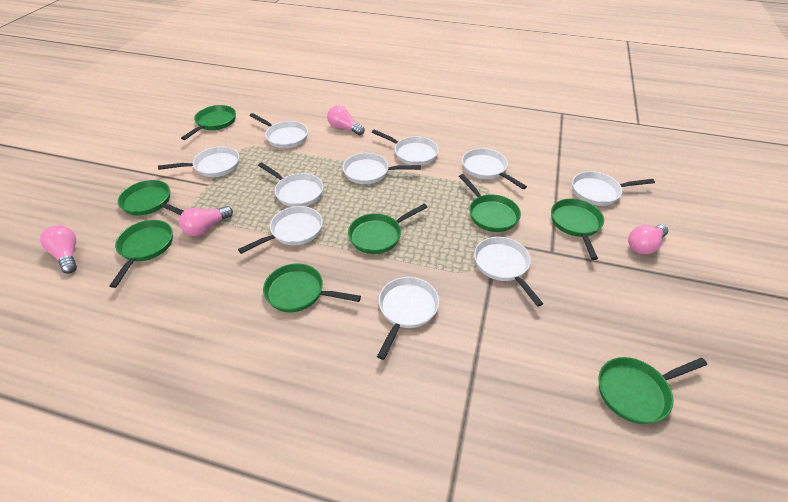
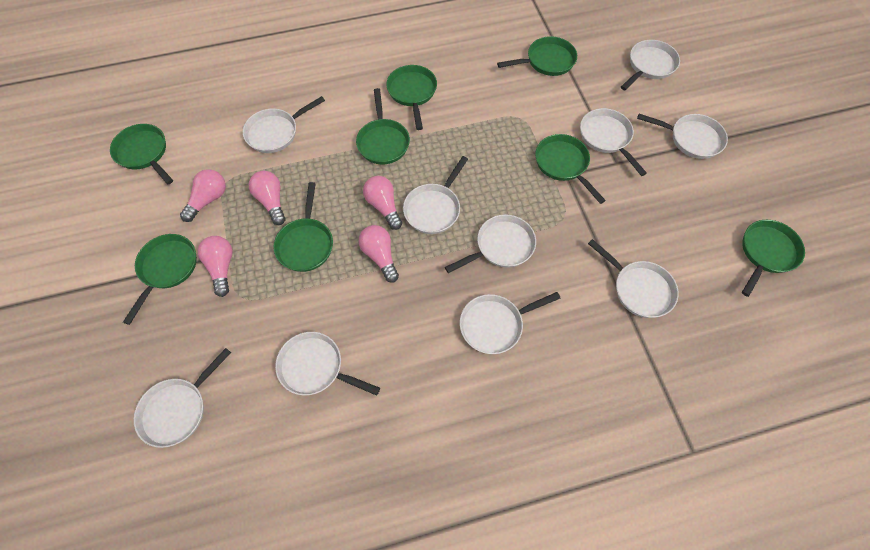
pink light bulb: 4 -> 5

